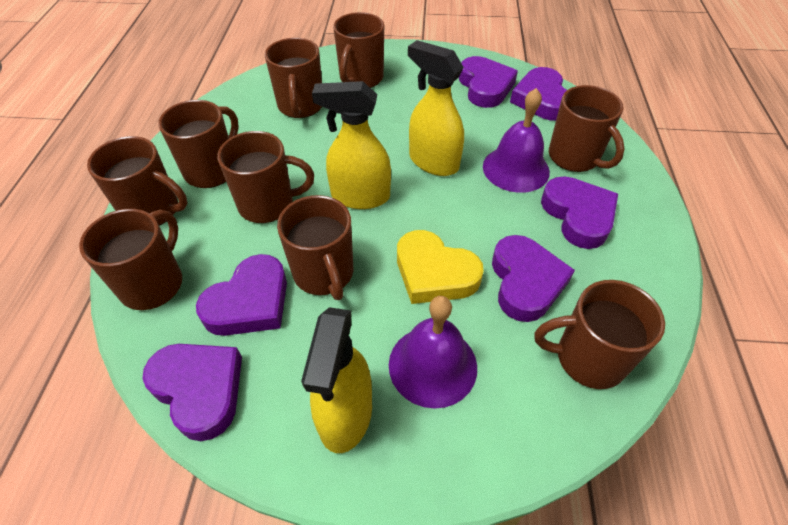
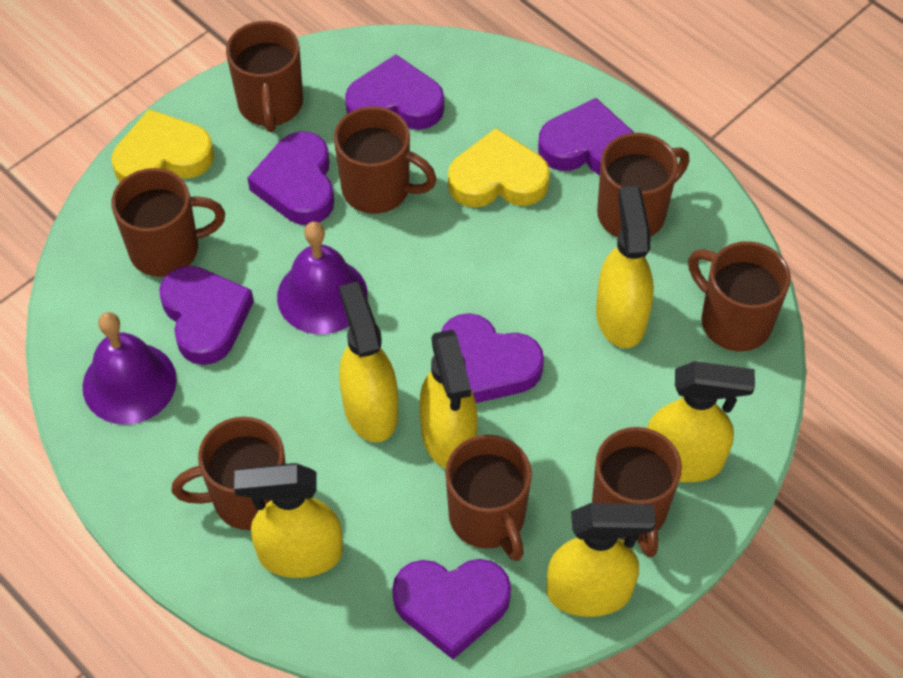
brown mug: 9 -> 8
yellow heart: 1 -> 2
yellow spray bottle: 3 -> 6

